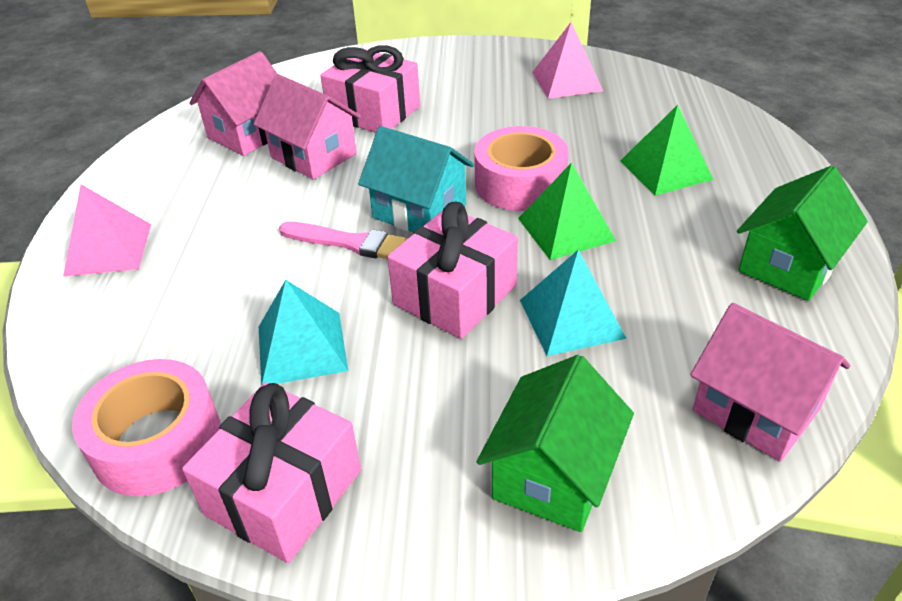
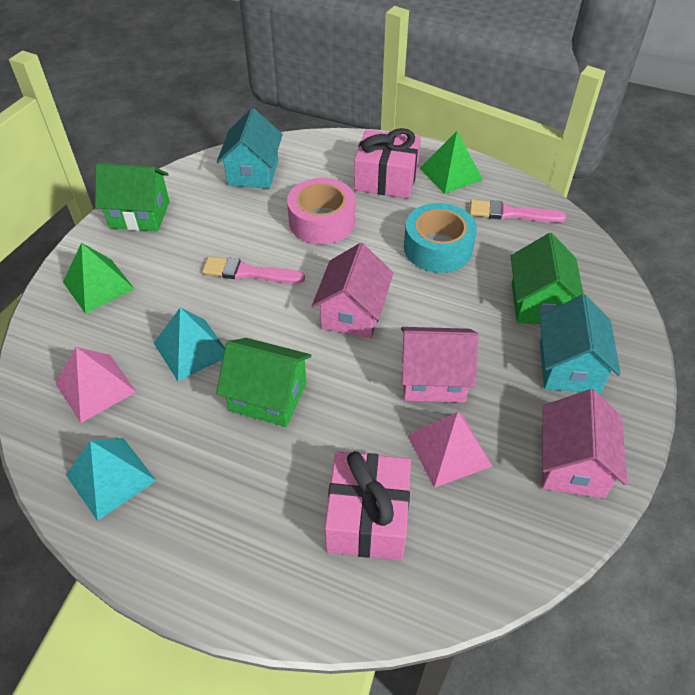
green house: 2 -> 3
pink brush: 1 -> 2
pink gift: 3 -> 2
pink tape: 2 -> 1
turquoise house: 1 -> 2
turquoise tape: 0 -> 1

